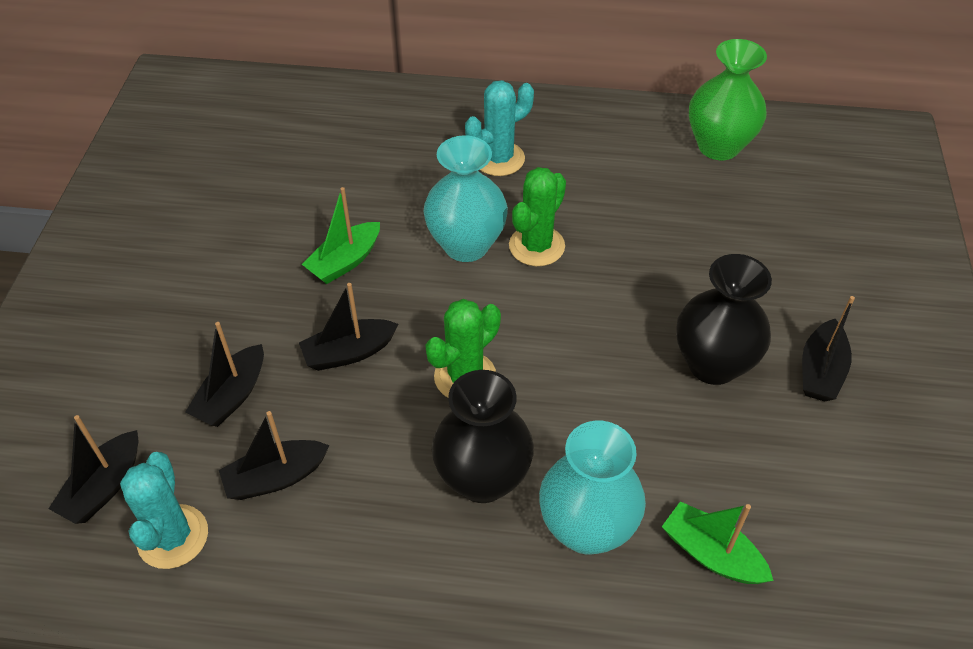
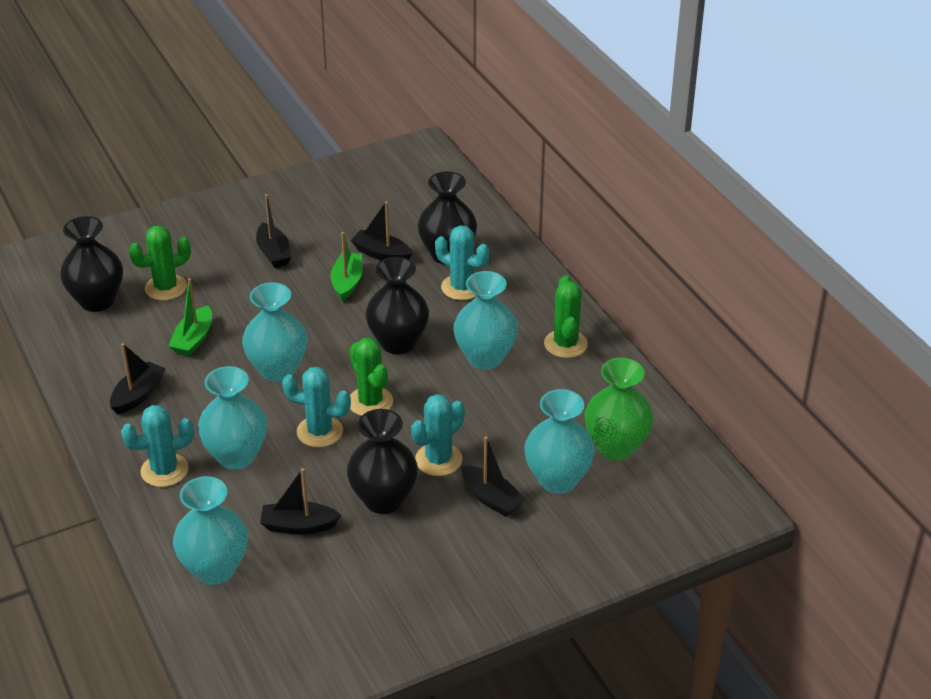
black vase: 2 -> 4
green cactus: 2 -> 3
turquoise cactus: 2 -> 4
turquoise vase: 2 -> 5

